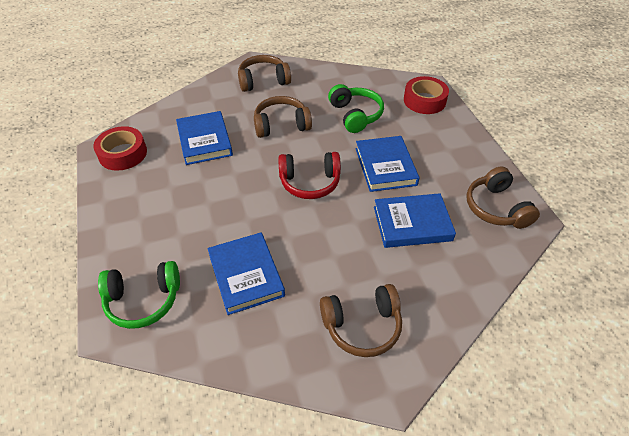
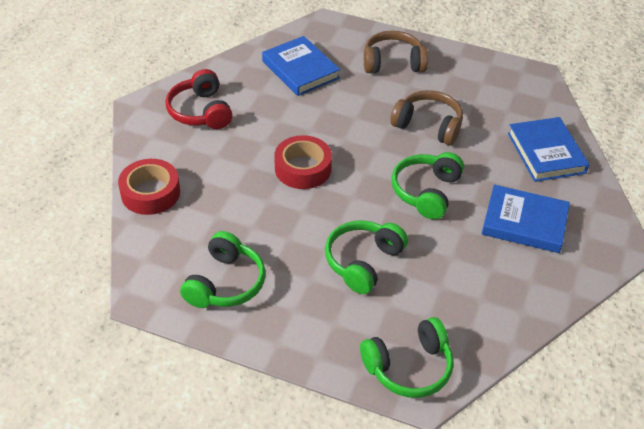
blue book: 4 -> 3
brown headphones: 4 -> 2
green headphones: 2 -> 4

